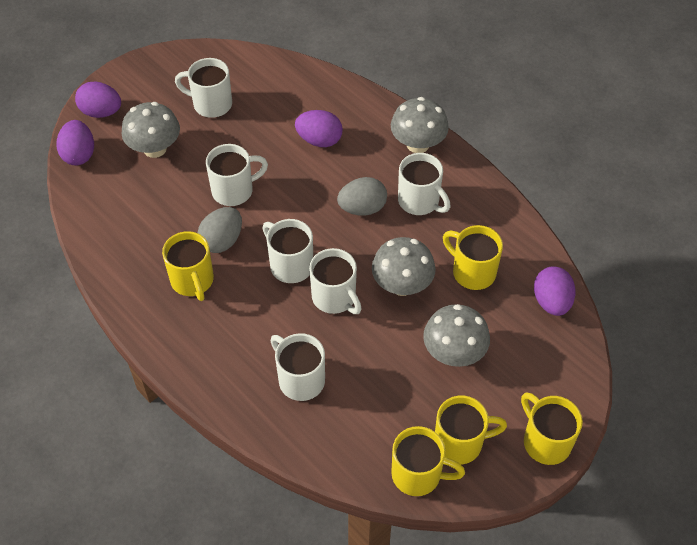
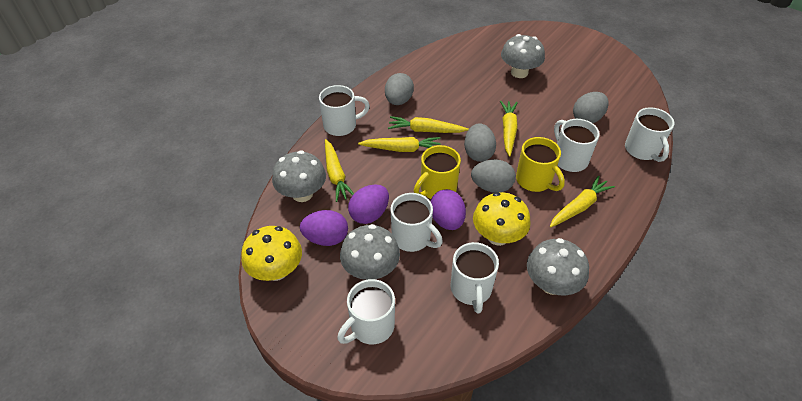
grey egg: 2 -> 4
purple egg: 4 -> 3
yellow carrot: 0 -> 5
yellow mug: 5 -> 2
yellow mushroom: 0 -> 2

